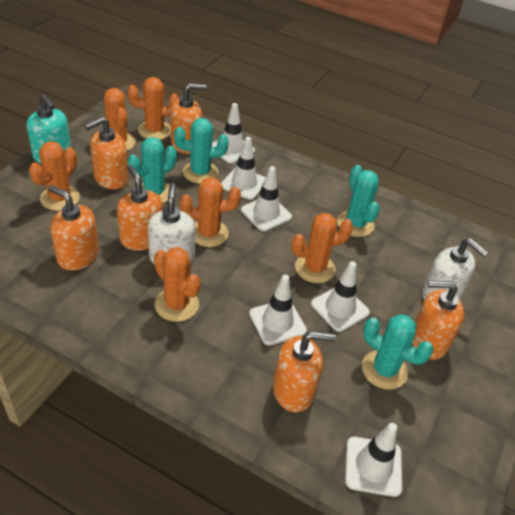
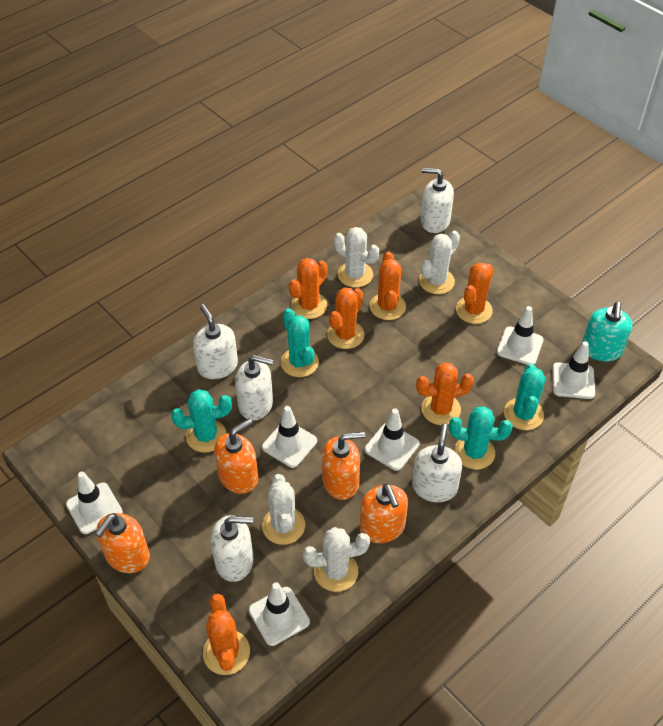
orange soap dispenser: 6 -> 4
white cactus: 0 -> 4
white soap dispenser: 2 -> 5

